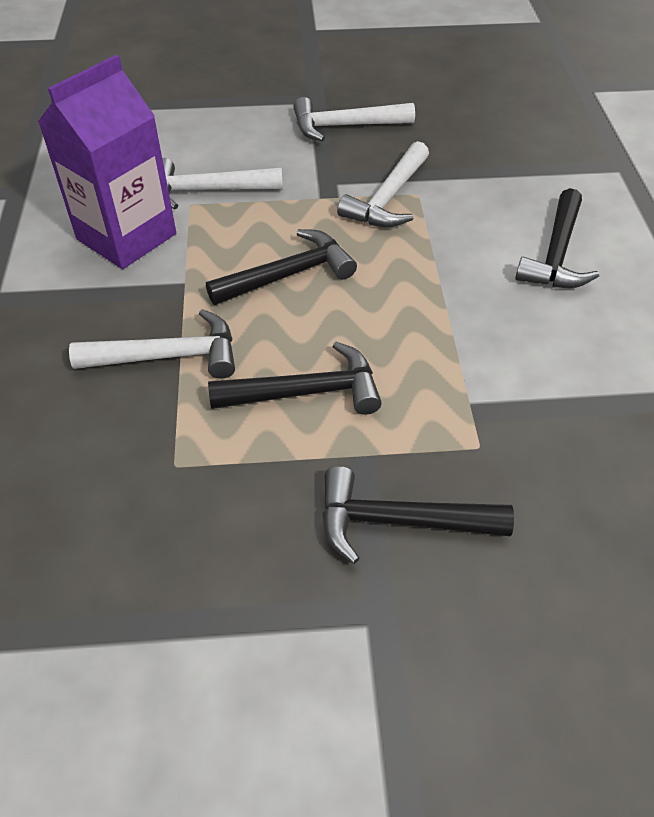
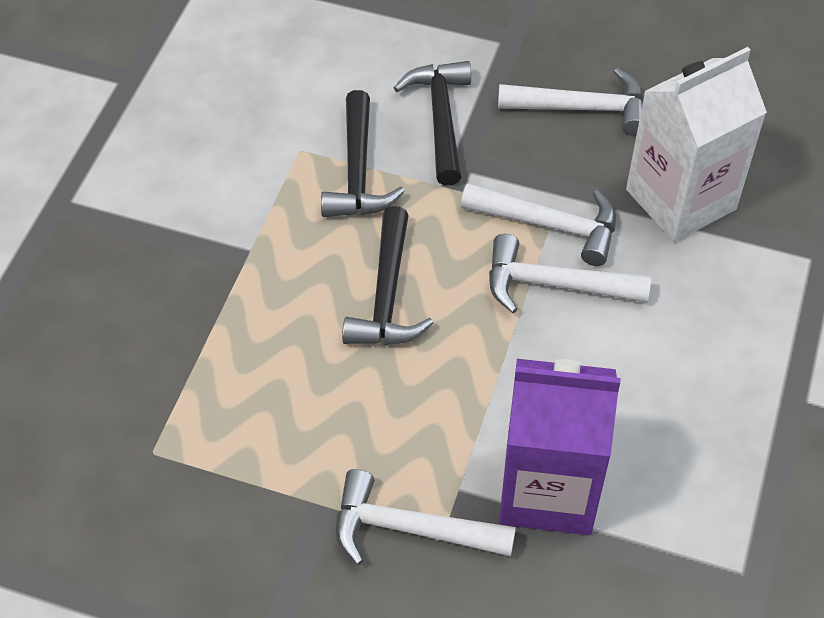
black hammer: 4 -> 3
white carton: 0 -> 1

